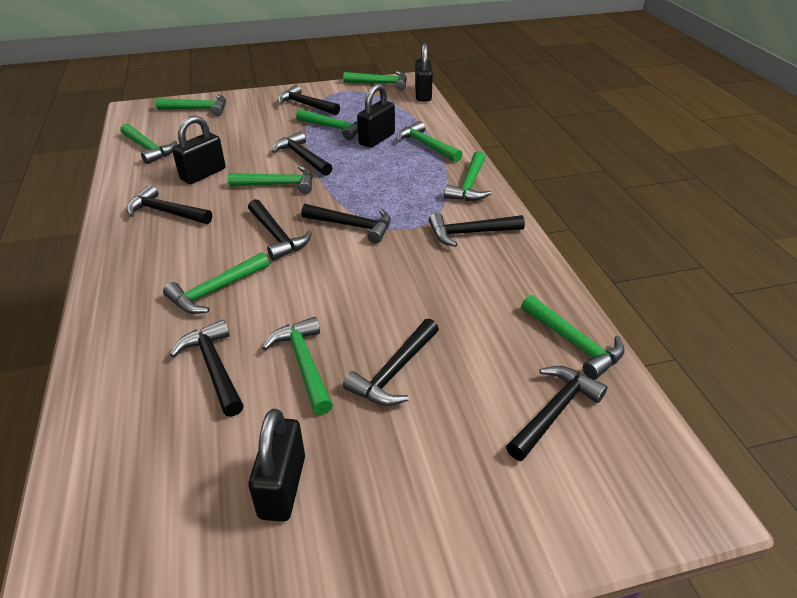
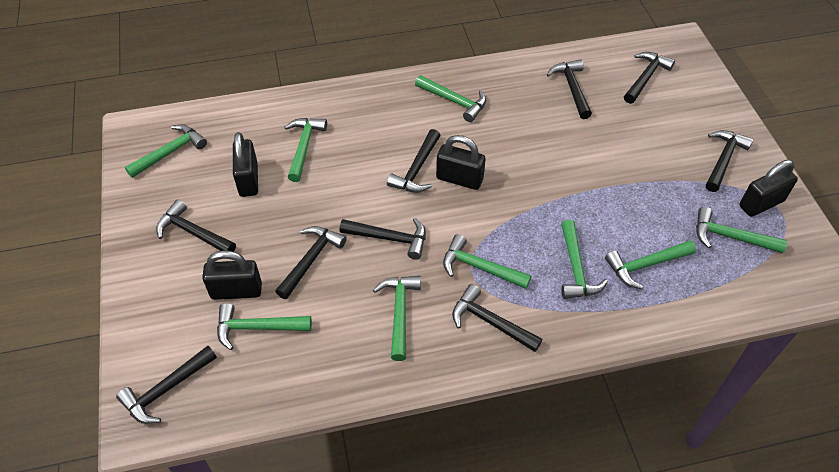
green hammer: 10 -> 9

